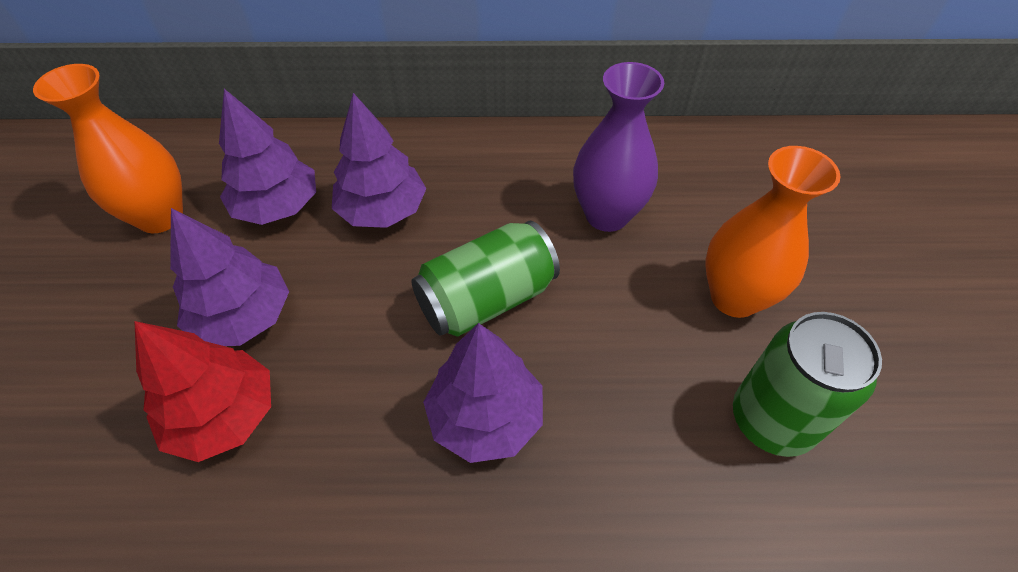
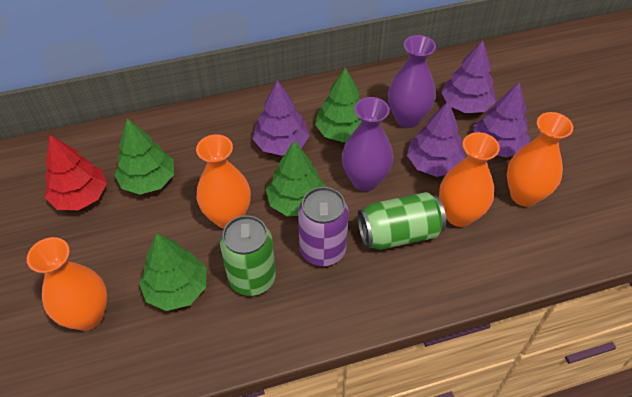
green tree: 0 -> 4
orange vase: 2 -> 4
purple can: 0 -> 1
purple vase: 1 -> 2

